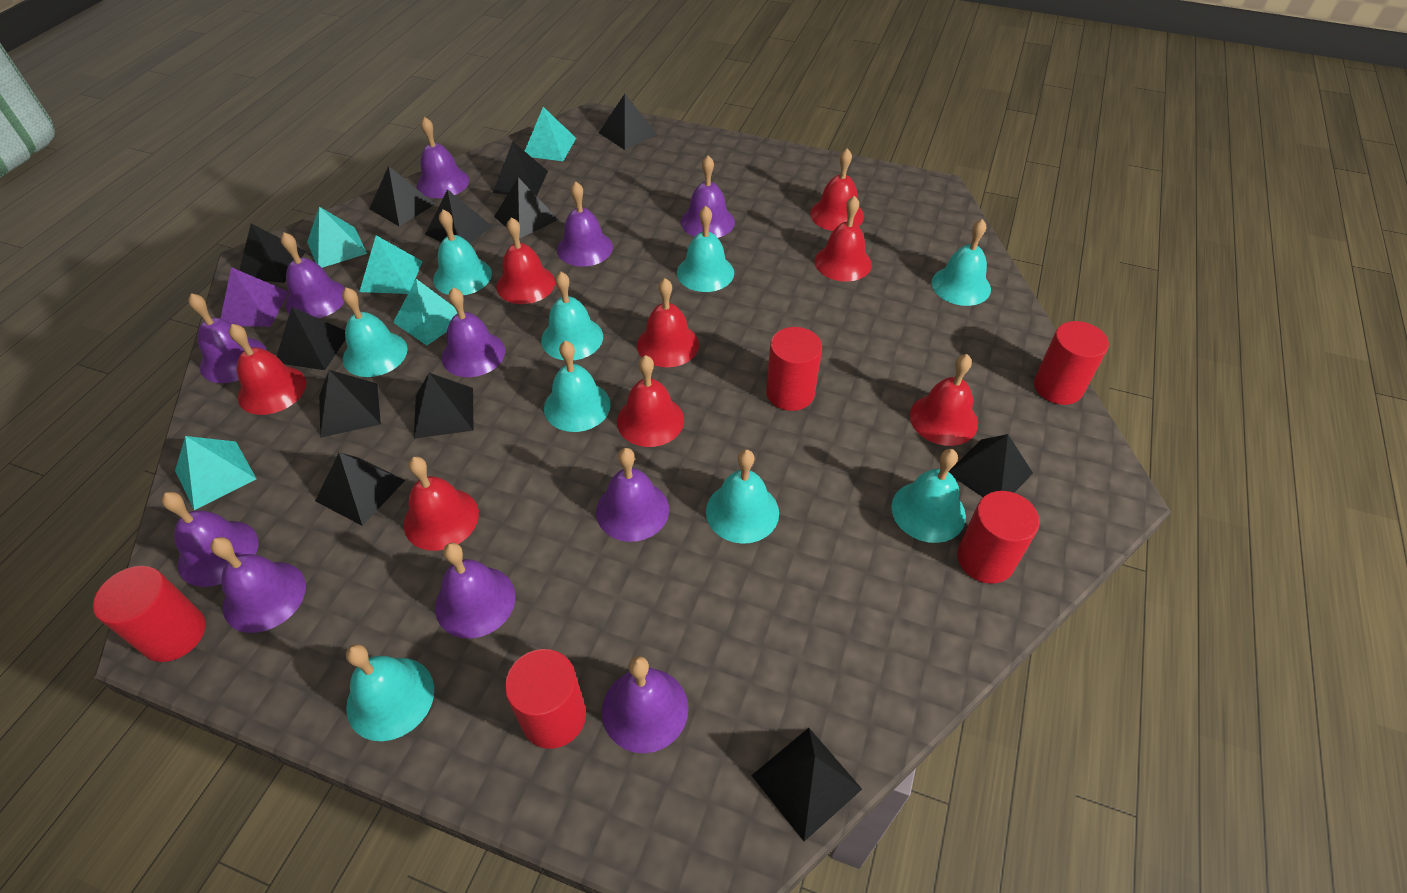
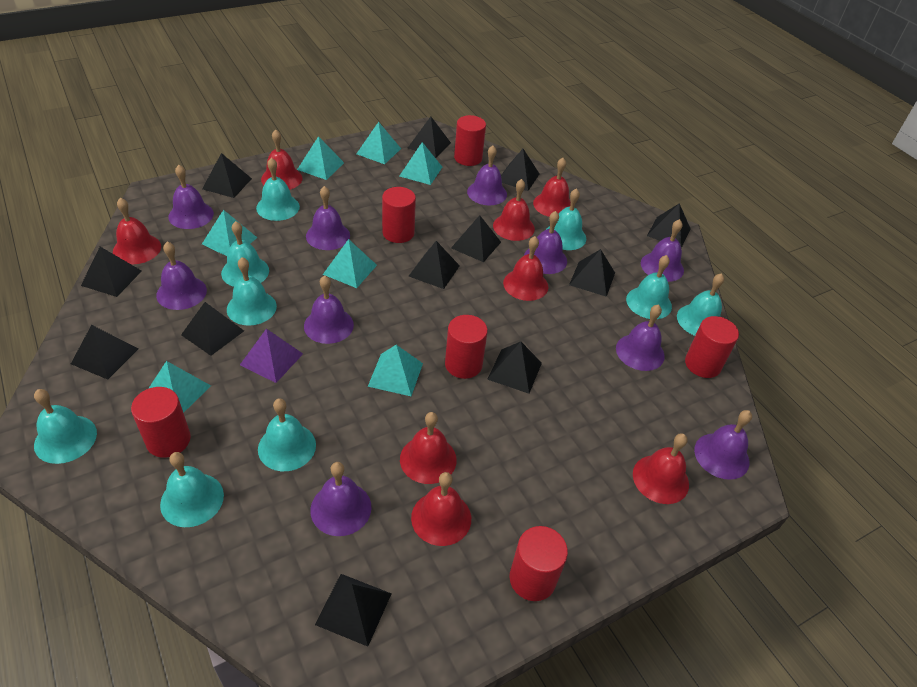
purple bell: 11 -> 10
red cylinder: 5 -> 6
turquoise pyramid: 5 -> 7

